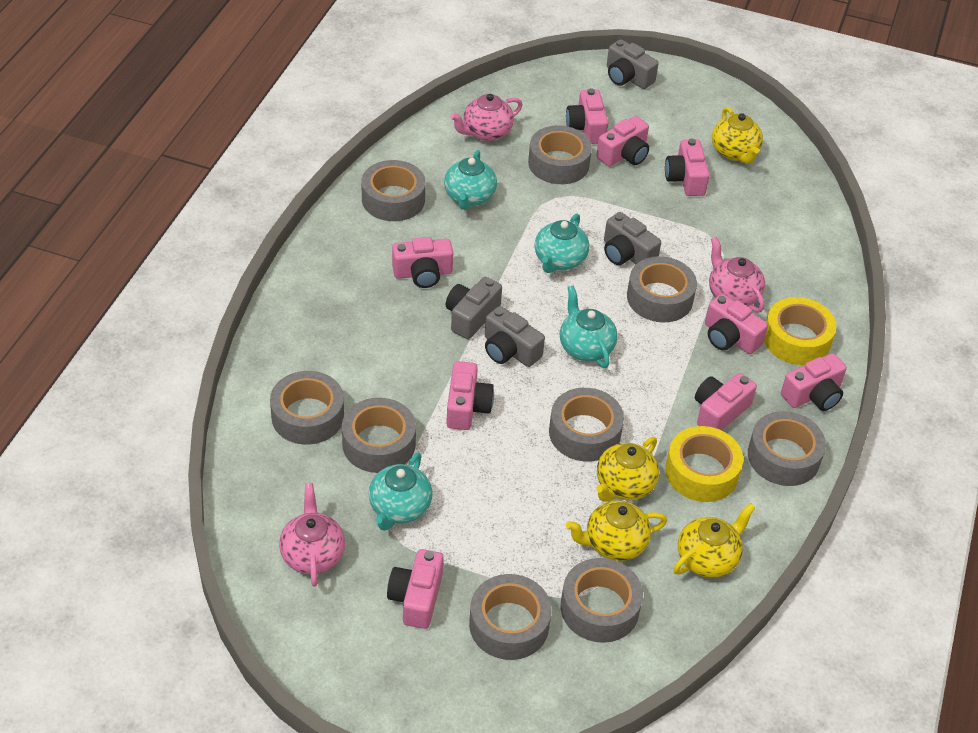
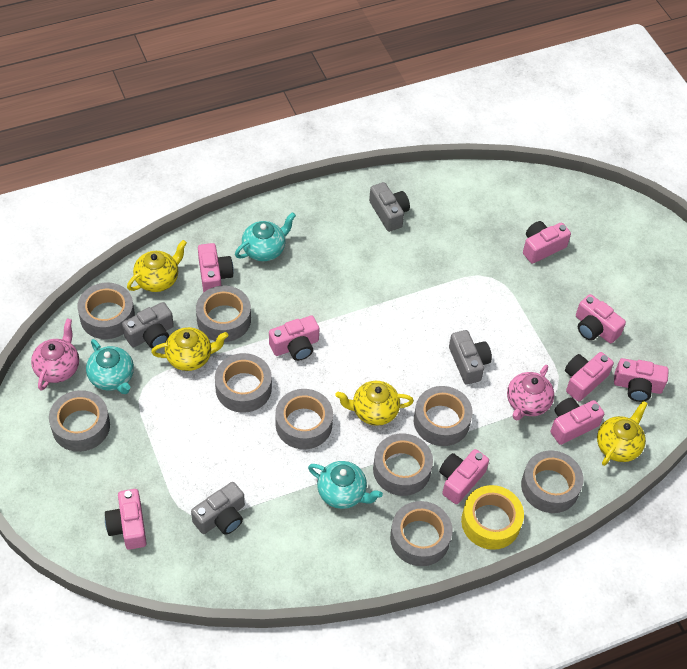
pink teapot: 3 -> 2
turquoise teapot: 4 -> 3
yellow tape: 2 -> 1

